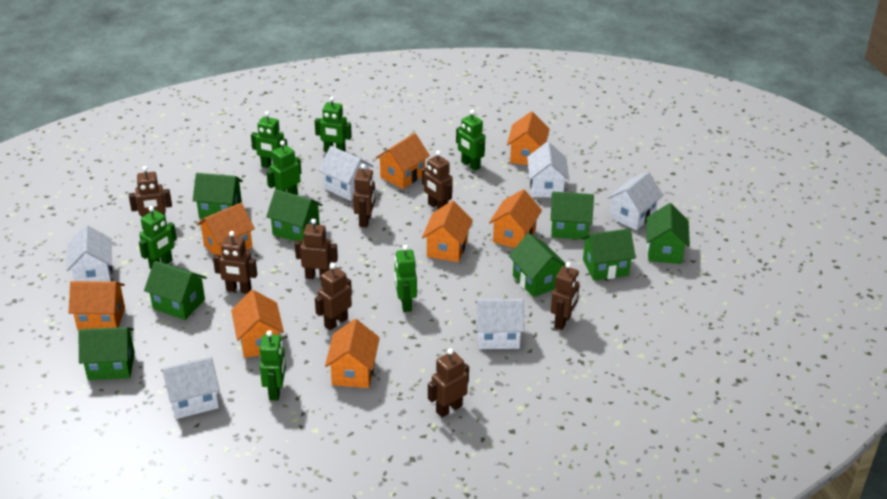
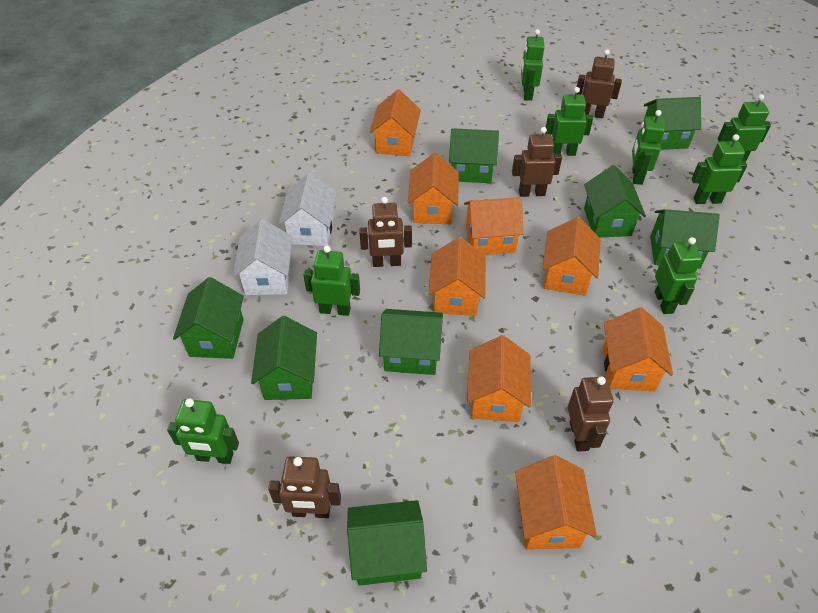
brown robot: 8 -> 5
green robot: 7 -> 8
white house: 6 -> 2

